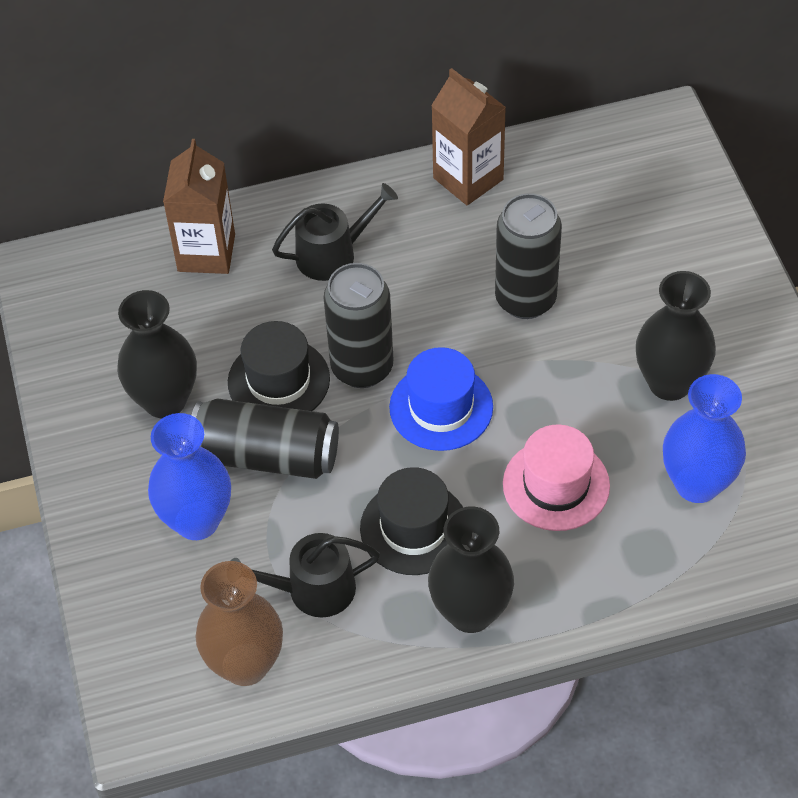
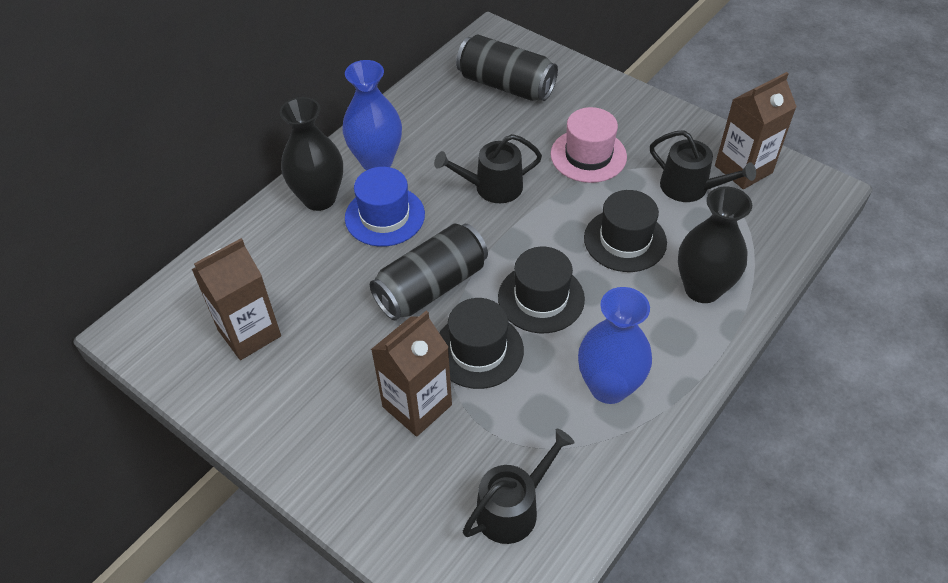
black can: 3 -> 2
black hat: 2 -> 3
black vase: 3 -> 2
black watering can: 2 -> 3
brown carton: 2 -> 3
brown vase: 1 -> 0

